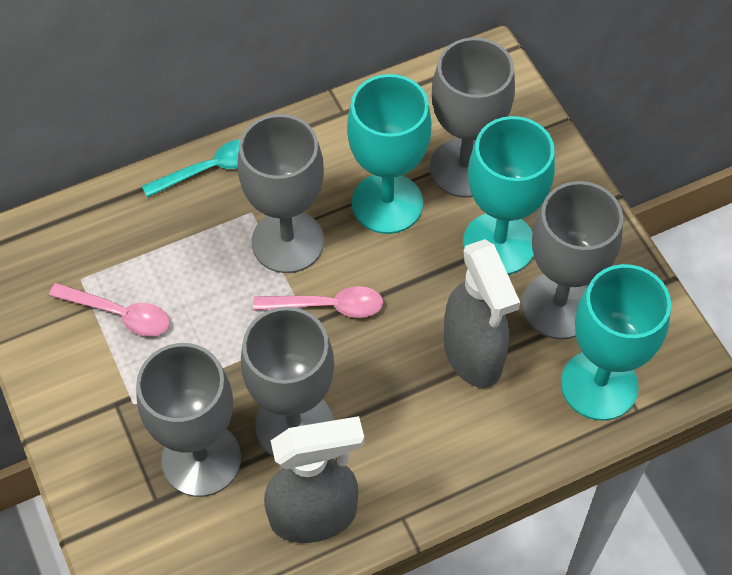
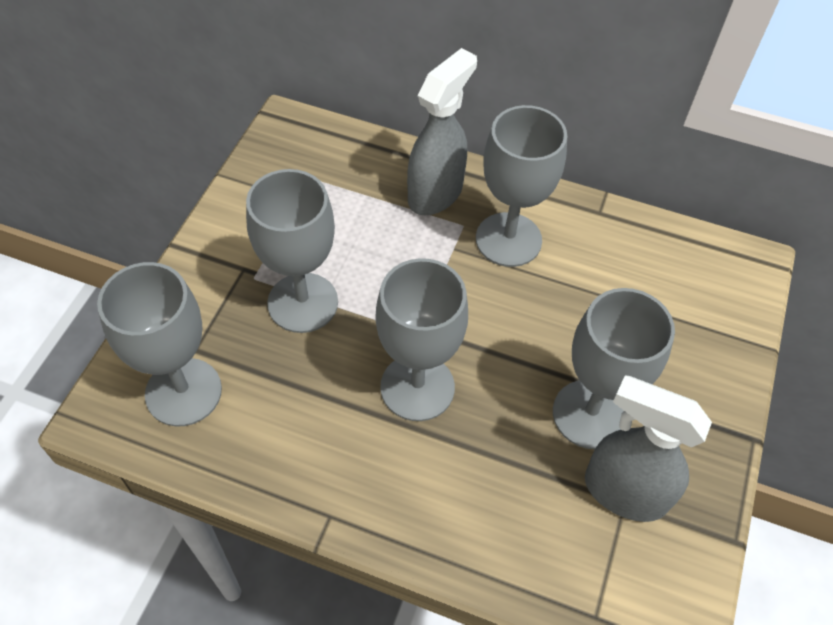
pink spoon: 2 -> 0
turquoise goblet: 3 -> 0
turquoise spoon: 1 -> 0

